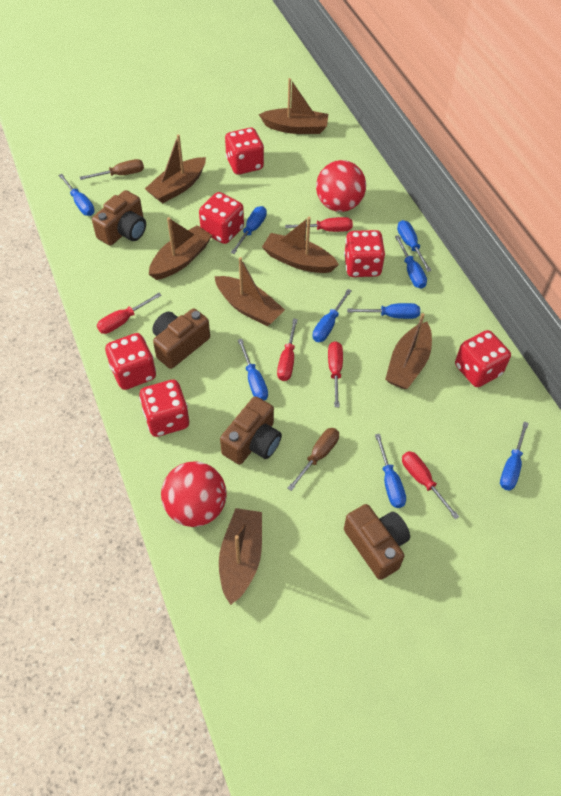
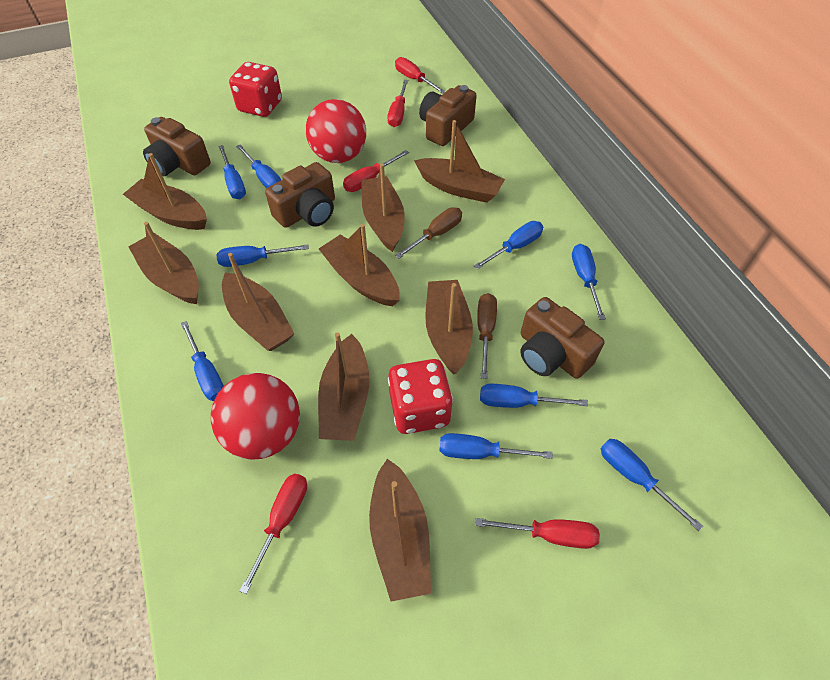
brown boat: 7 -> 9
red dice: 6 -> 2

